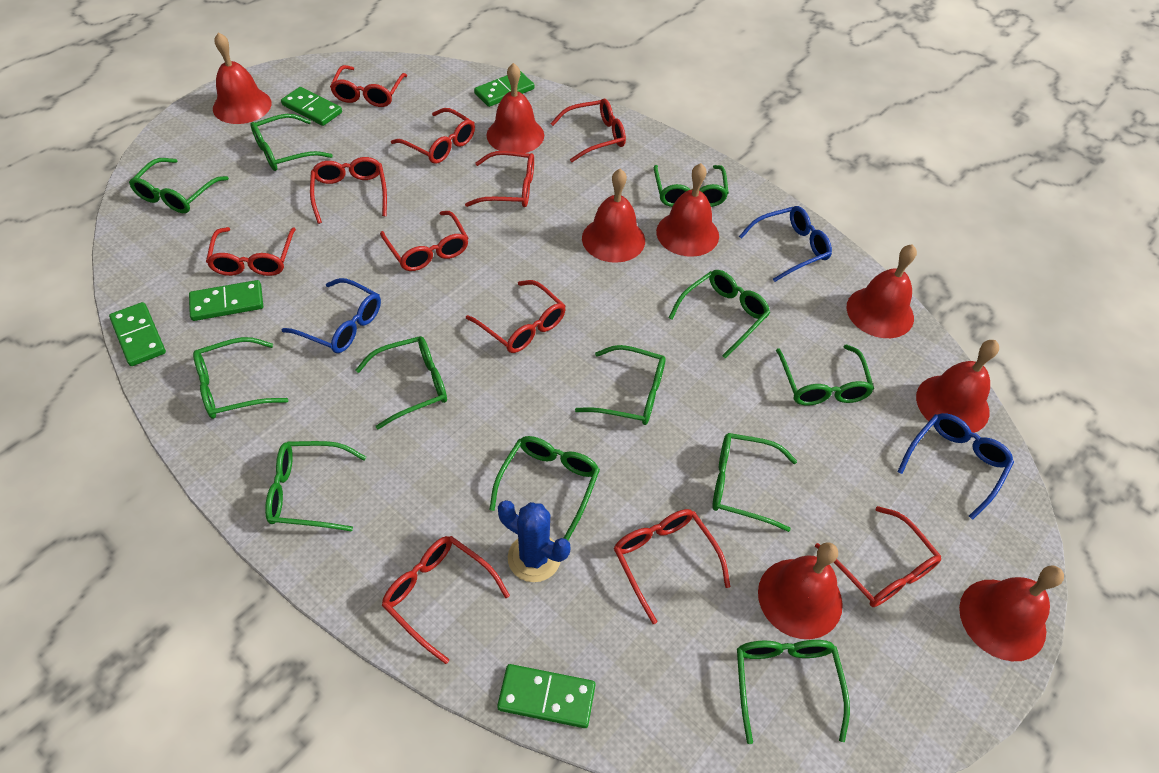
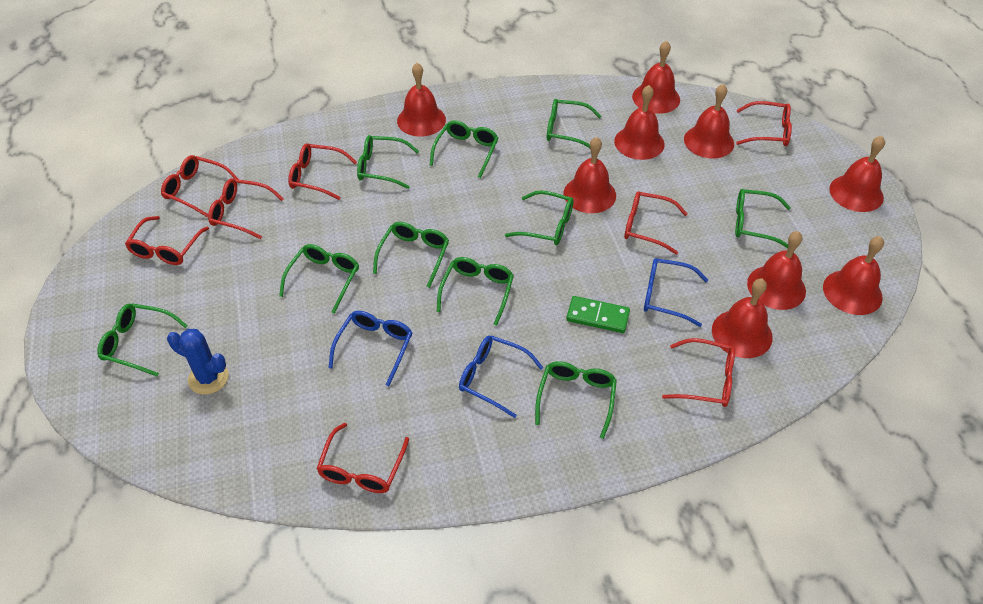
green domino: 5 -> 1
green glasses: 12 -> 10
red bell: 8 -> 9
red glasses: 11 -> 8

